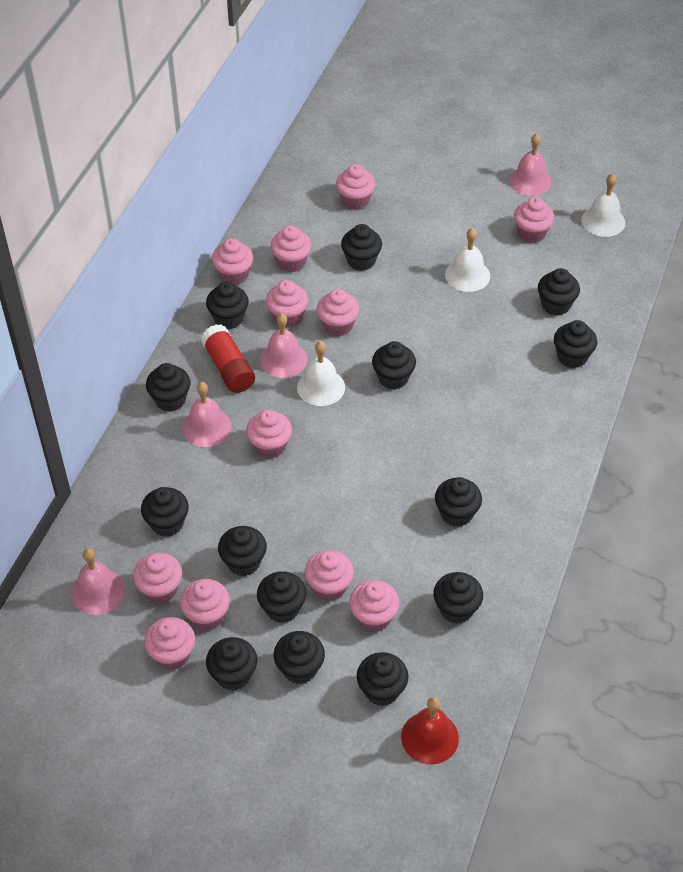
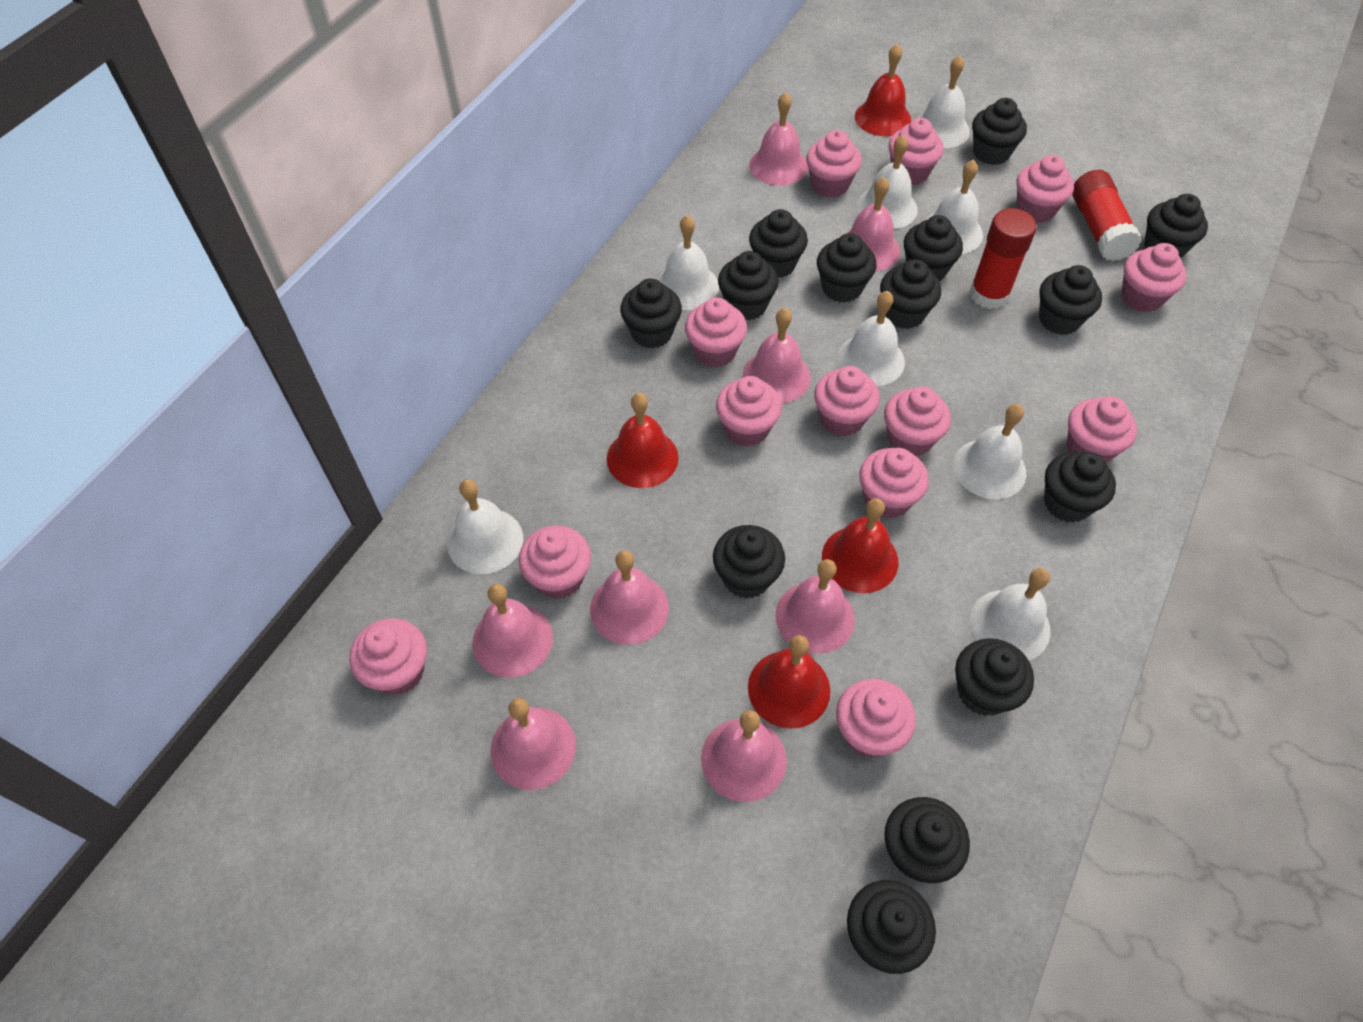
pink bell: 4 -> 8
pink cupcake: 12 -> 13
red bell: 1 -> 4
red glue stick: 1 -> 2
white bell: 3 -> 8

